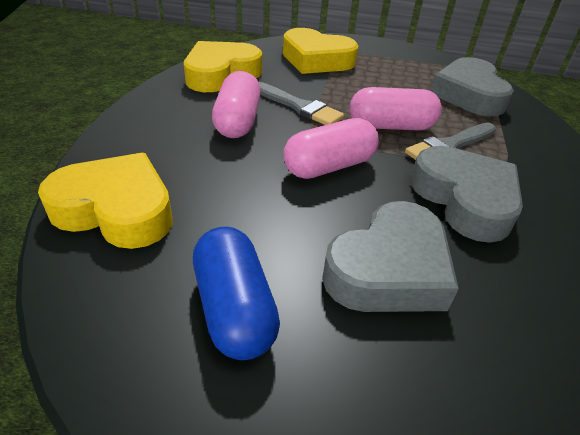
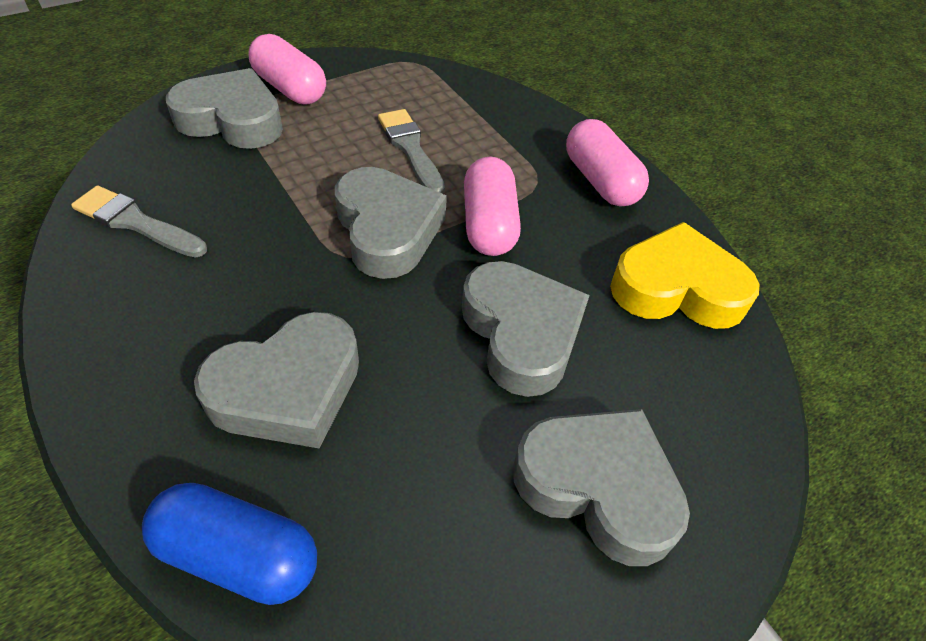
grey heart: 3 -> 5
yellow heart: 3 -> 1

